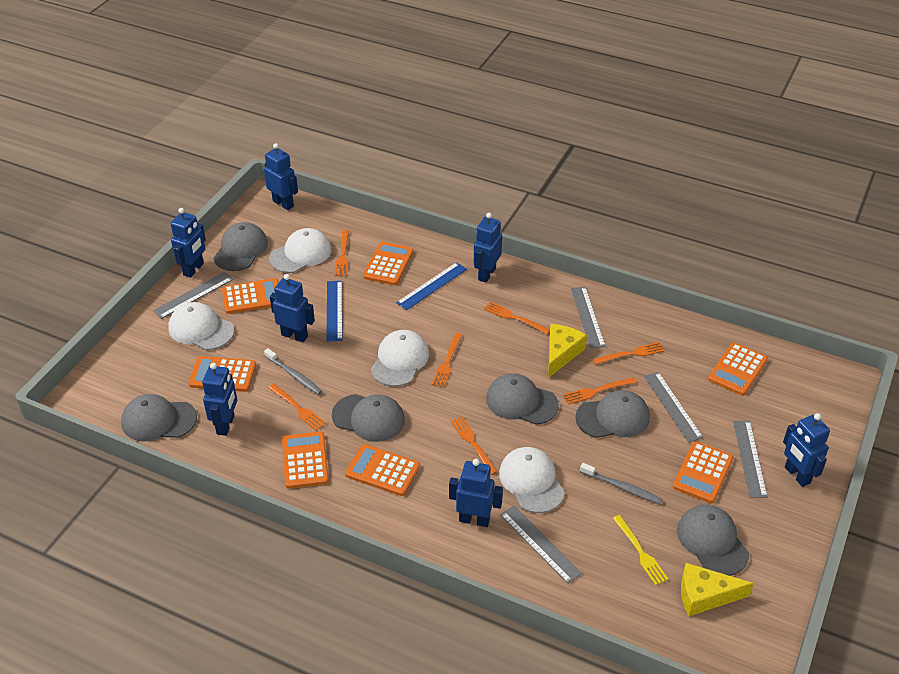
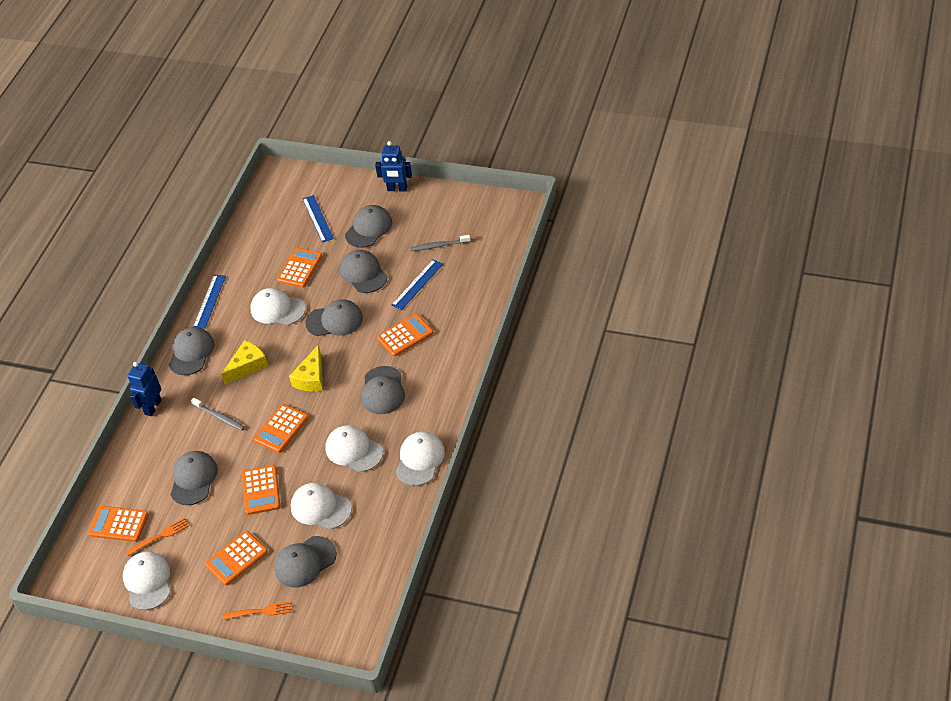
blue robot: 7 -> 2
blue ruler: 2 -> 3
grey cap: 6 -> 7
grey ruler: 5 -> 0
orange calculator: 7 -> 6
orange fork: 7 -> 2
white cap: 4 -> 5
yellow fork: 1 -> 0

